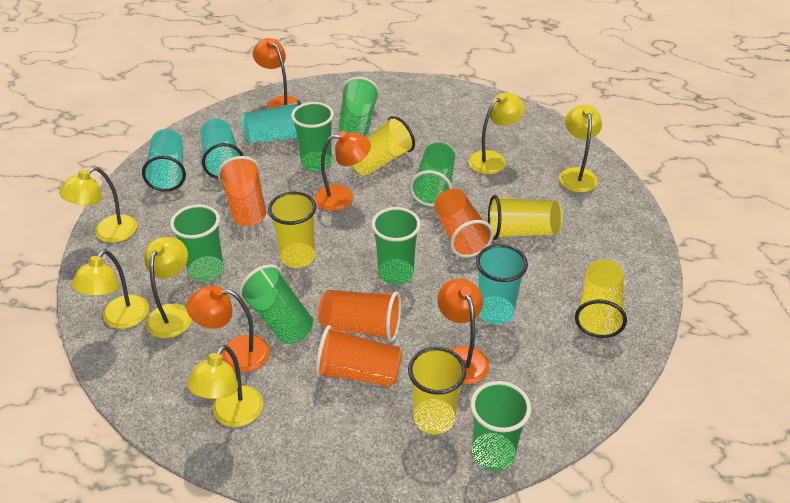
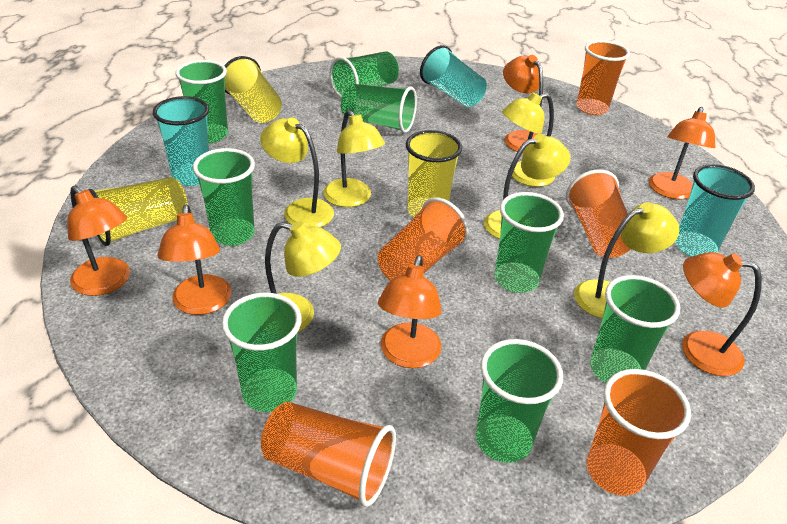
green cup: 7 -> 8
orange cup: 4 -> 5
orange lamp: 4 -> 6
turquoise cup: 4 -> 3
yellow cup: 5 -> 3

